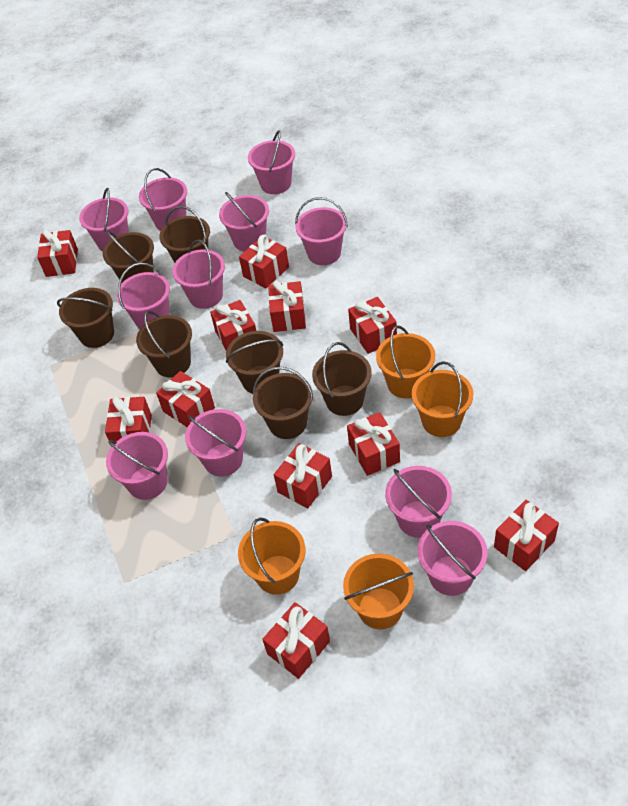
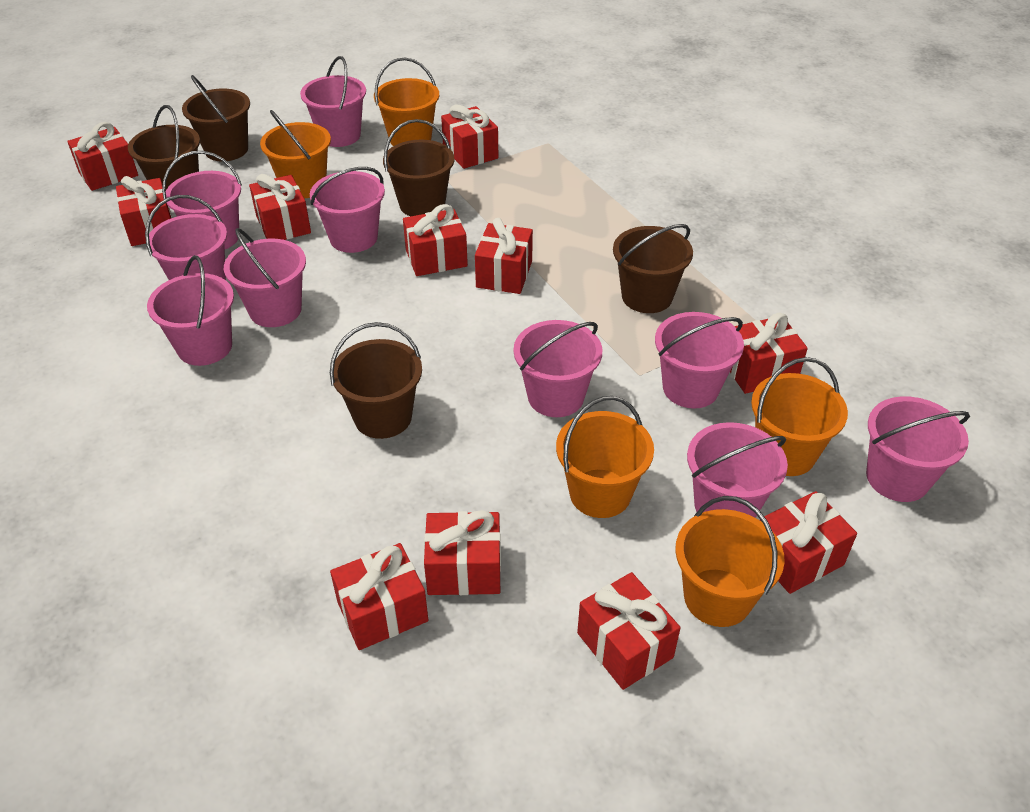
brown bucket: 7 -> 5
orange bucket: 4 -> 5
pink bucket: 11 -> 10

